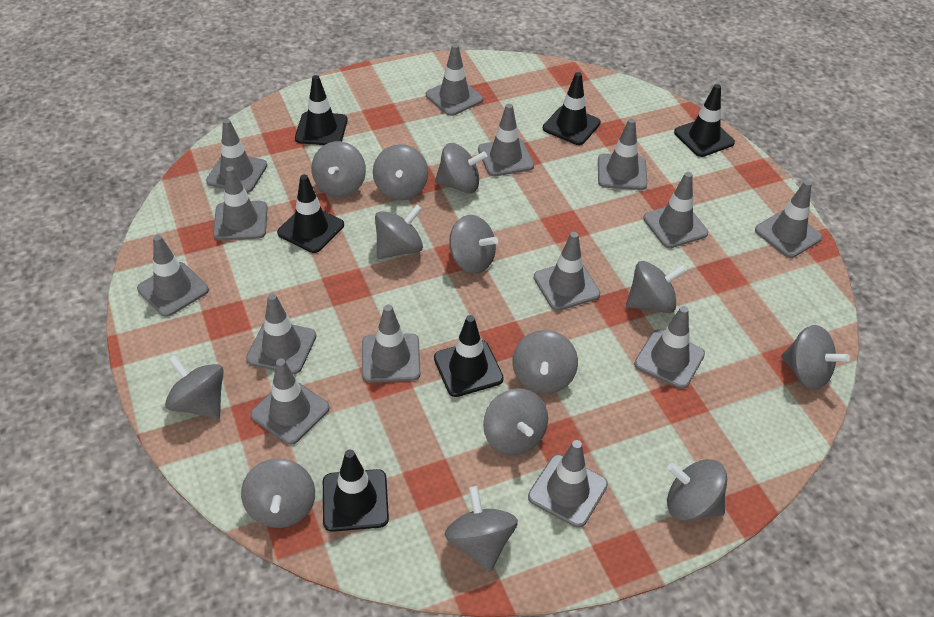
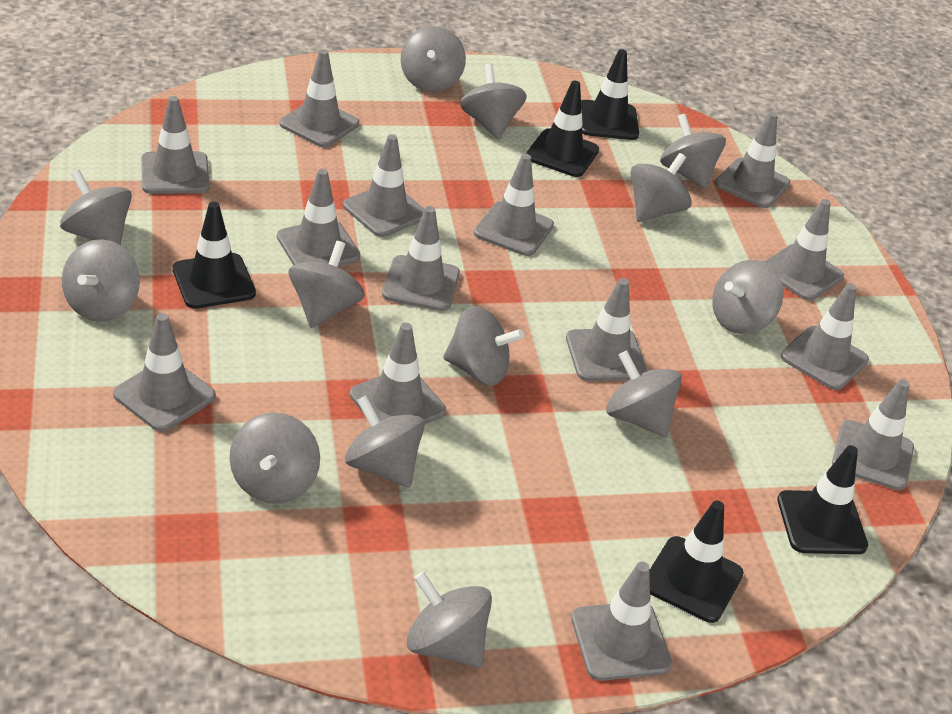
black traffic cone: 6 -> 5

